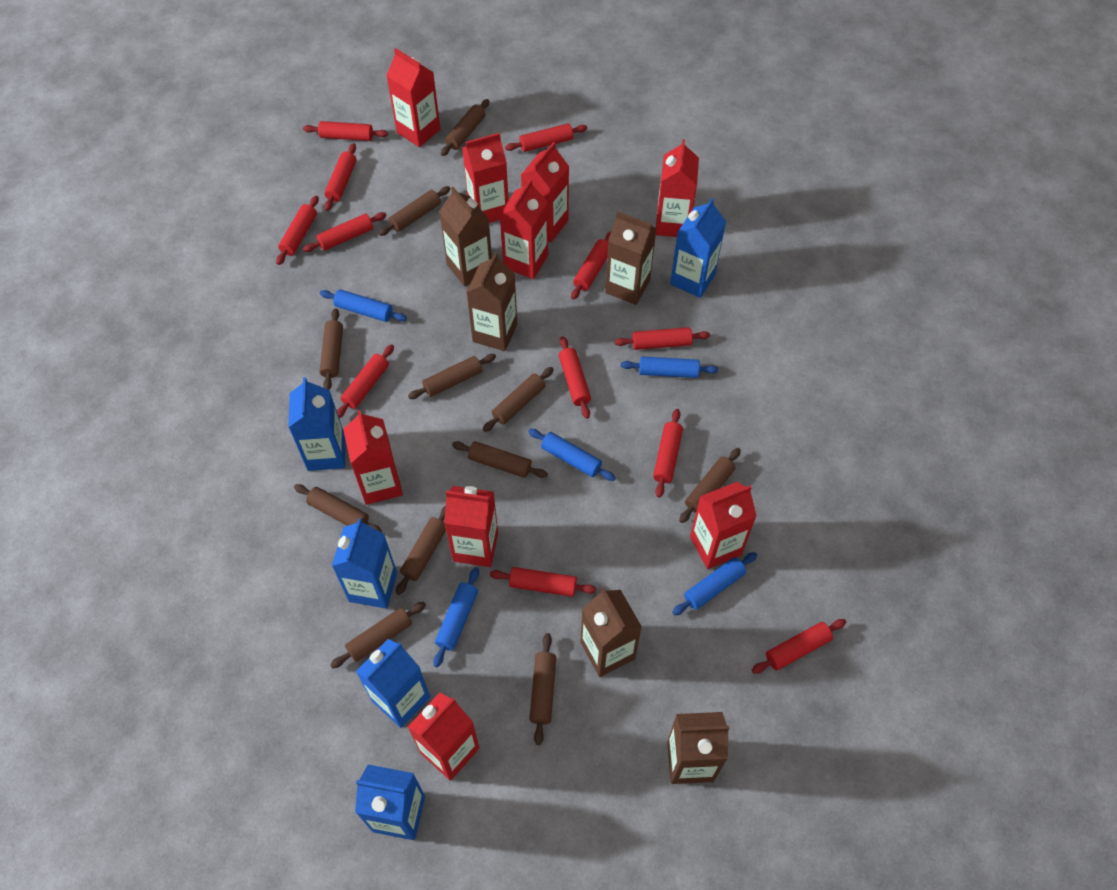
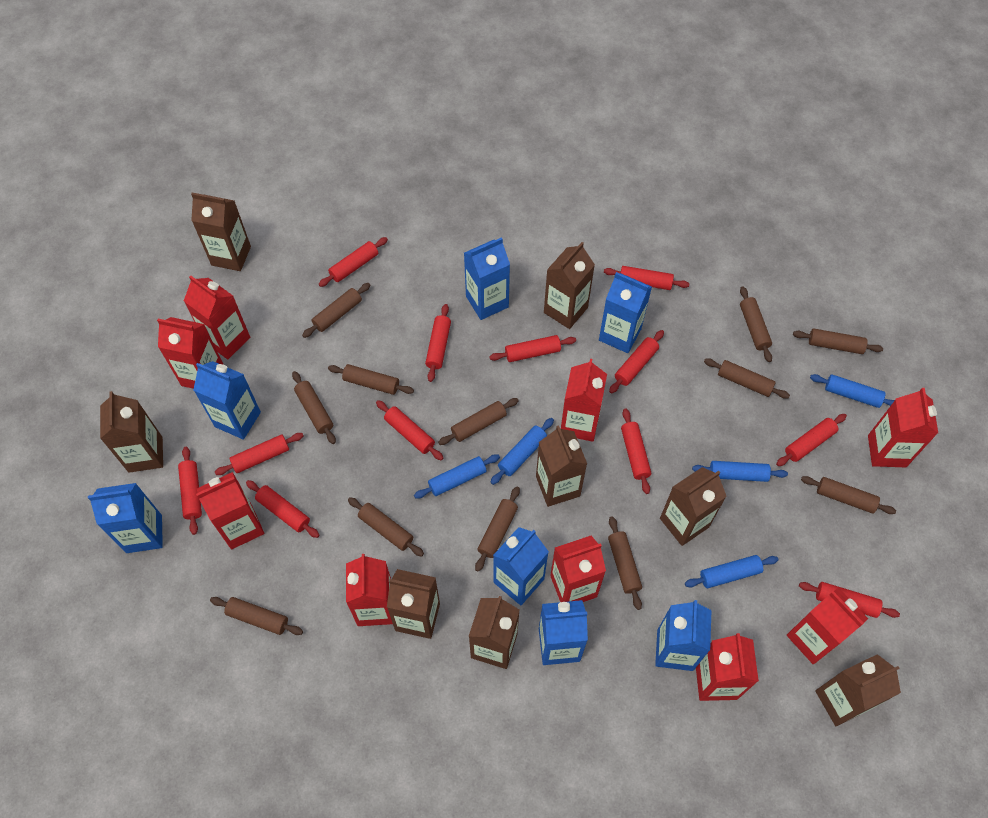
blue carton: 5 -> 7
brown carton: 5 -> 8
brown rolling pin: 11 -> 12

